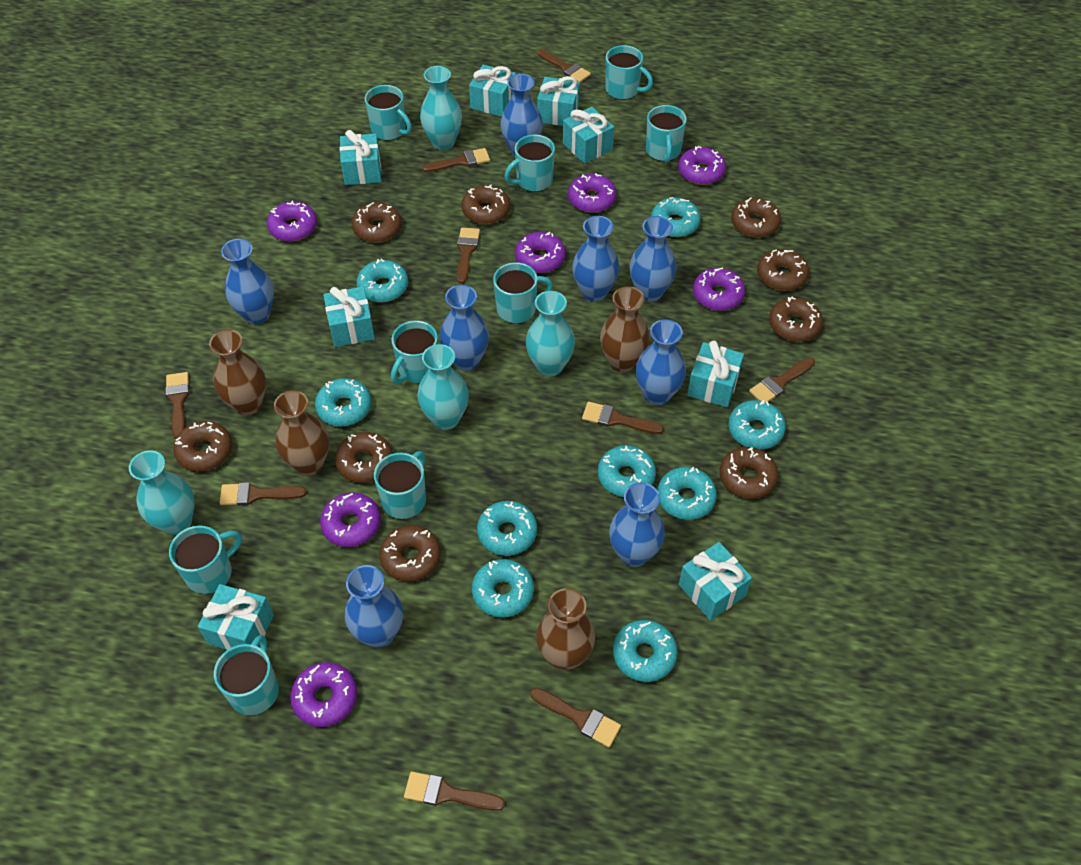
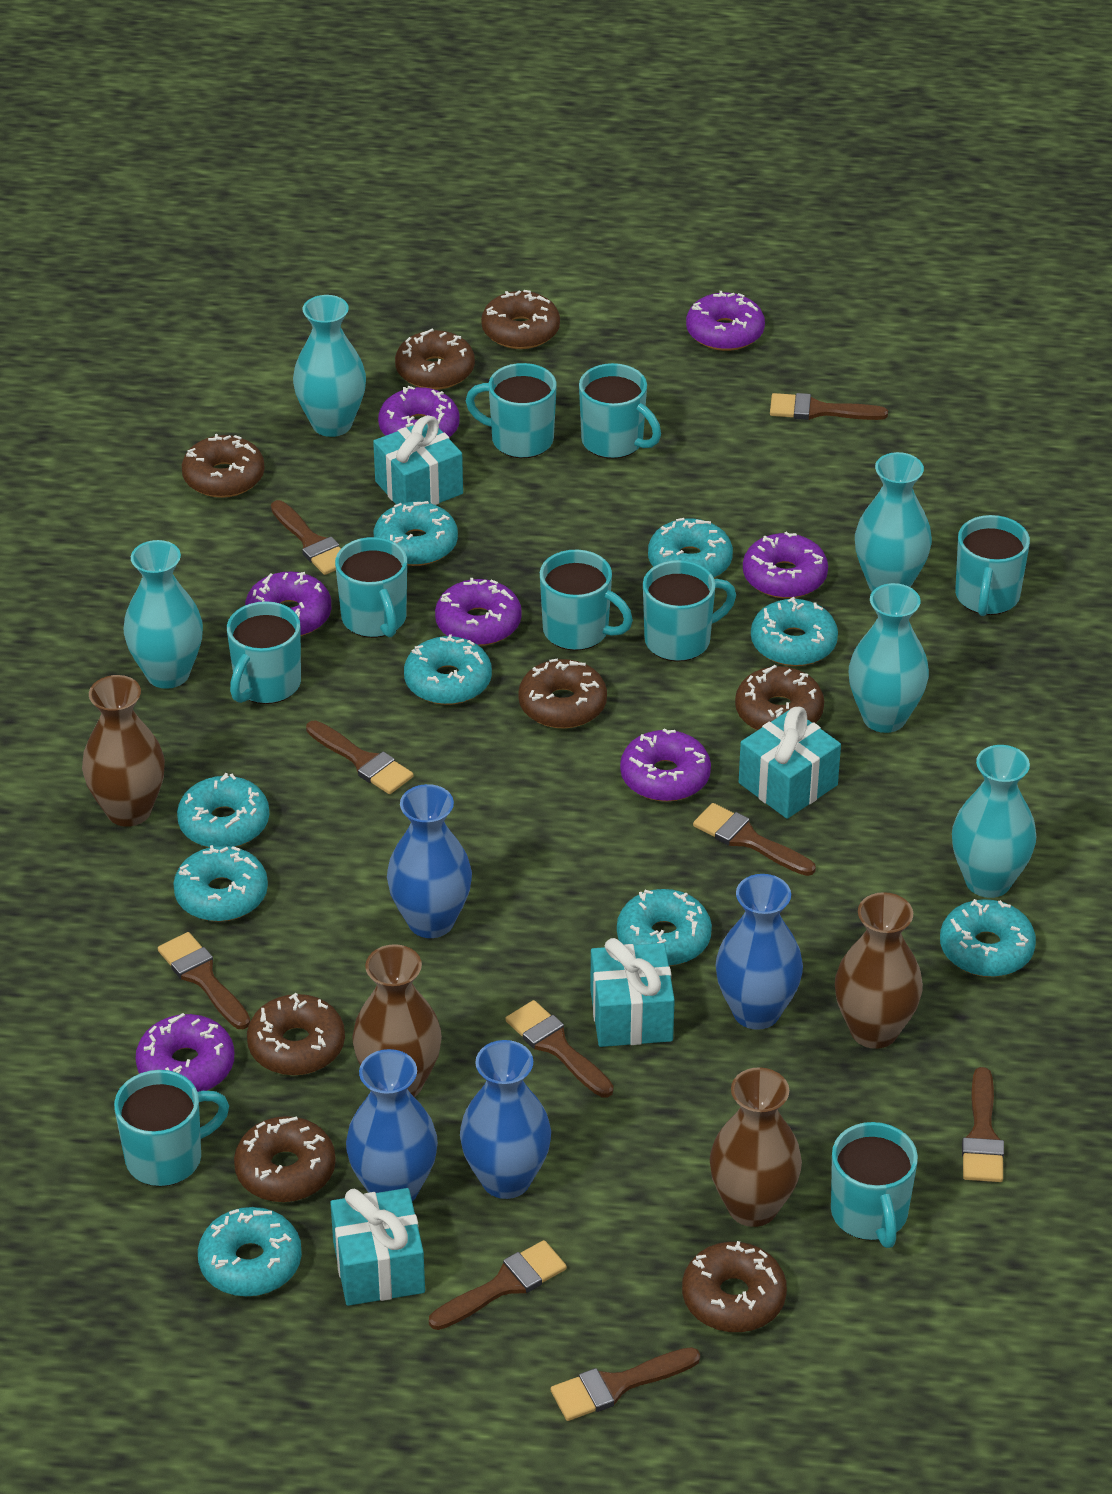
blue vase: 8 -> 4
brown donut: 9 -> 8
turquoise gift: 8 -> 4
turquoise vase: 4 -> 5

